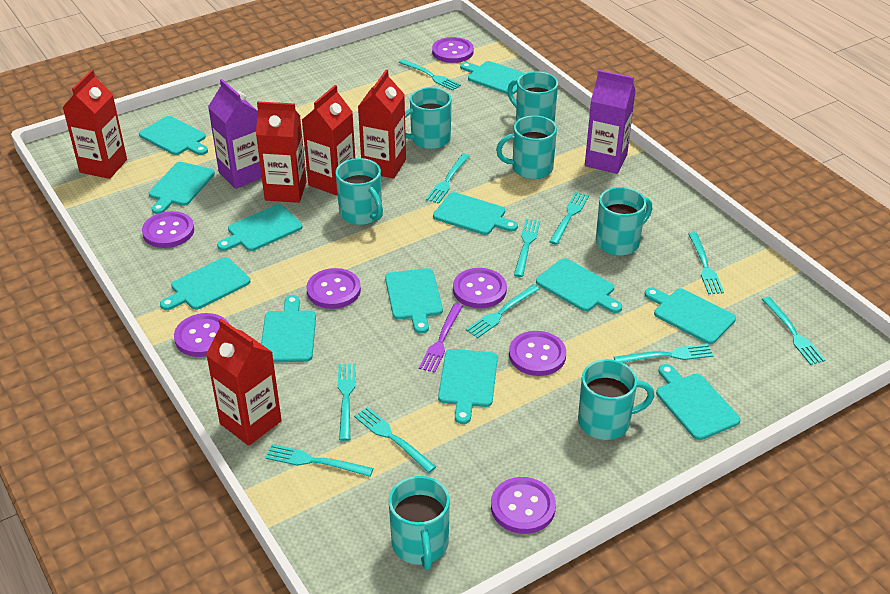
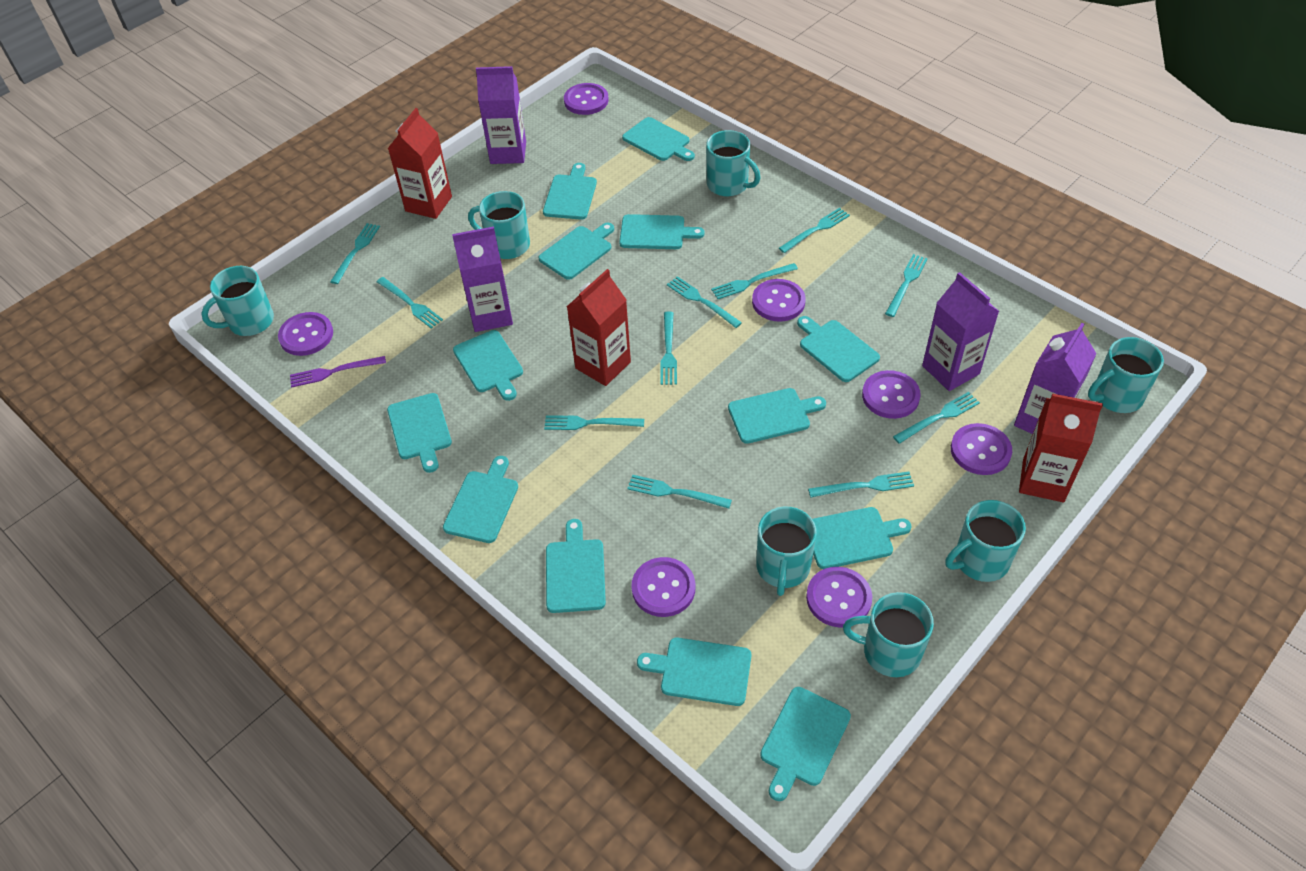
purple carton: 2 -> 4
red carton: 5 -> 3
turquoise cutting board: 12 -> 13

